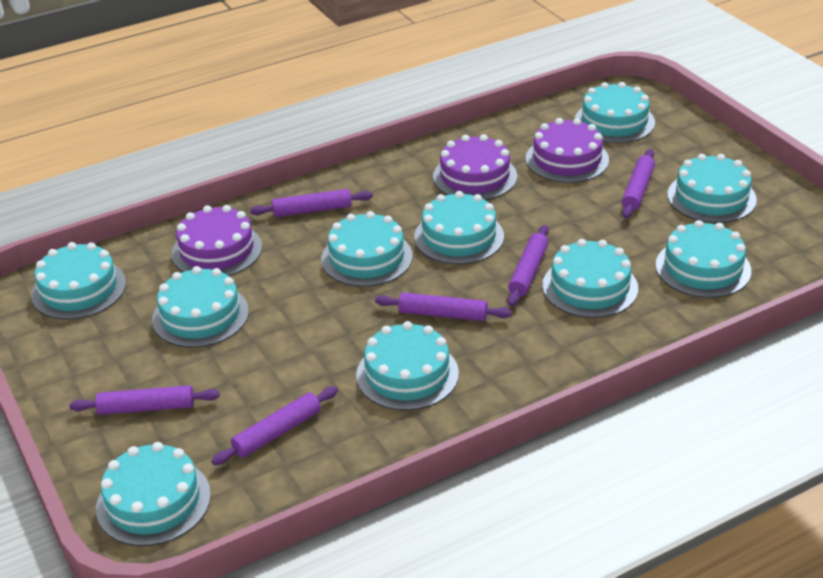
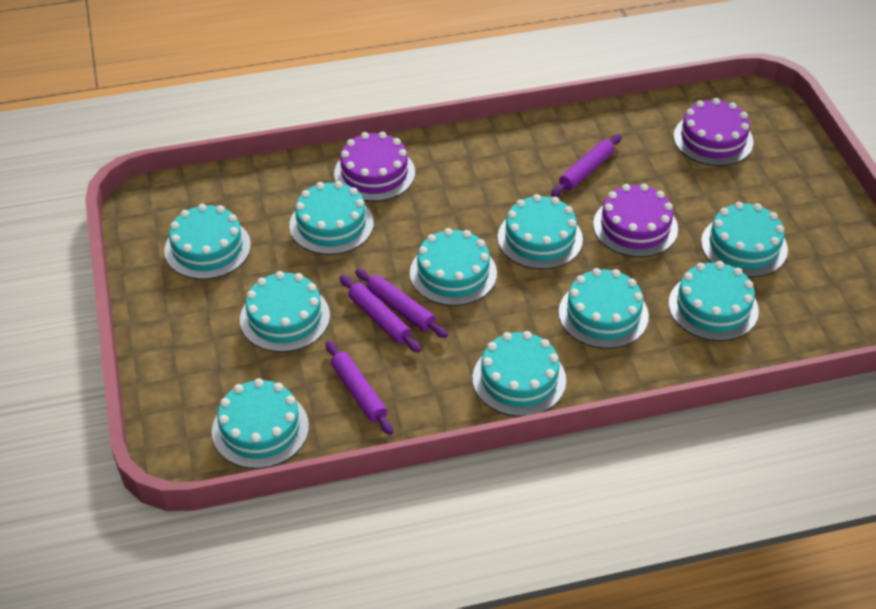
purple rolling pin: 6 -> 4

